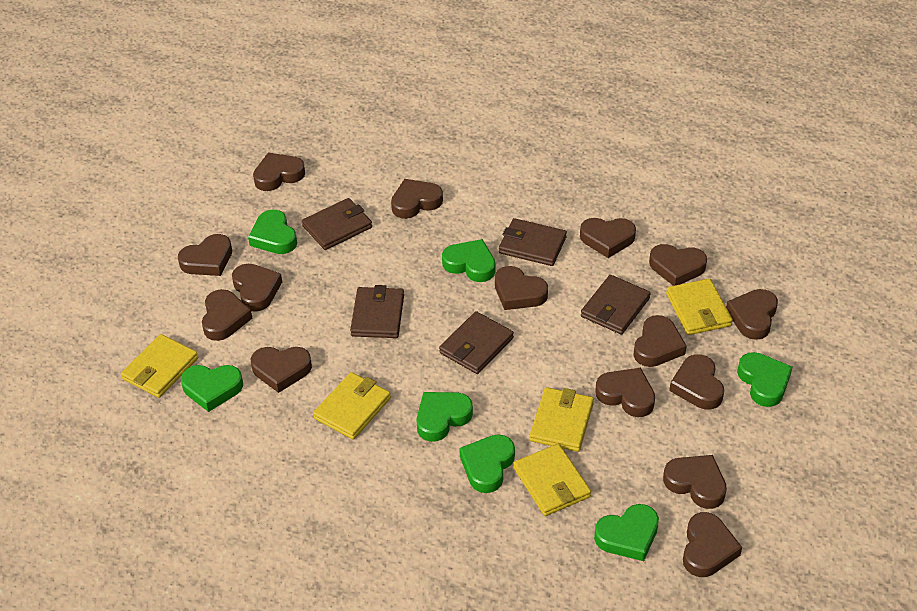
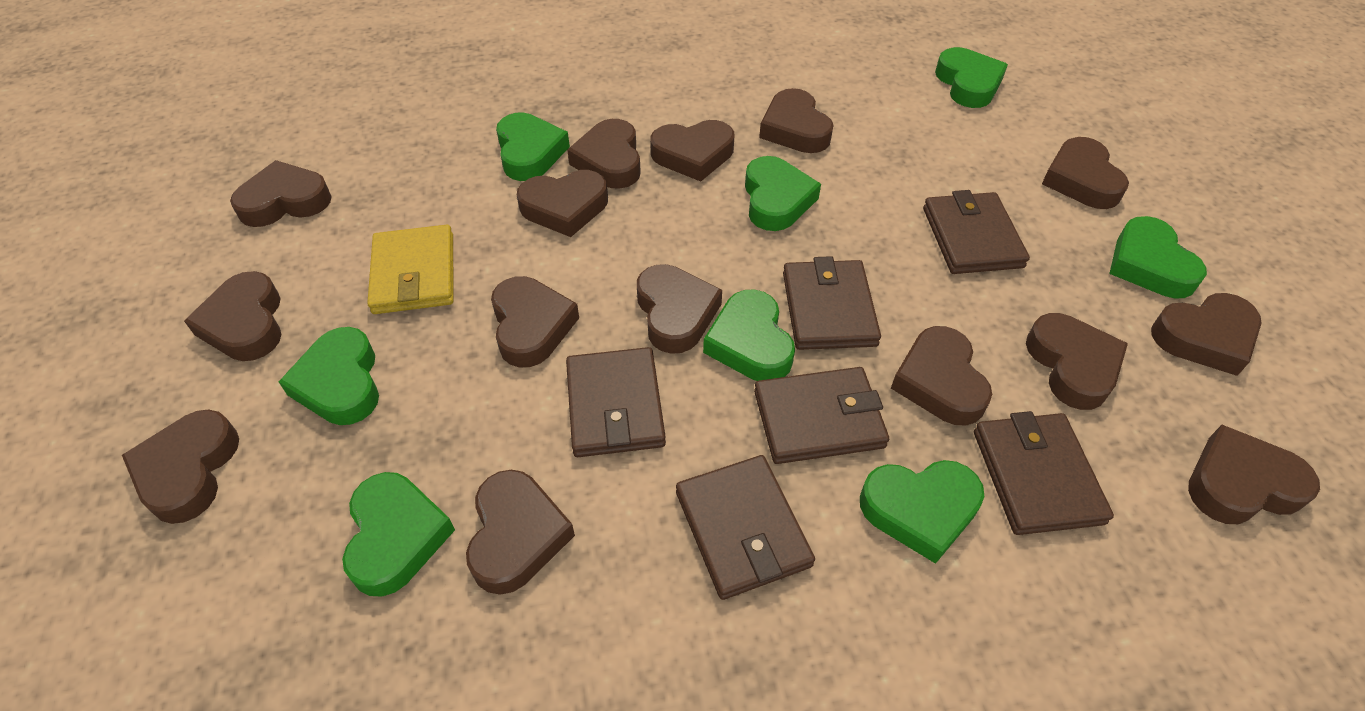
brown wallet: 5 -> 6
green heart: 7 -> 8
yellow wallet: 5 -> 1

